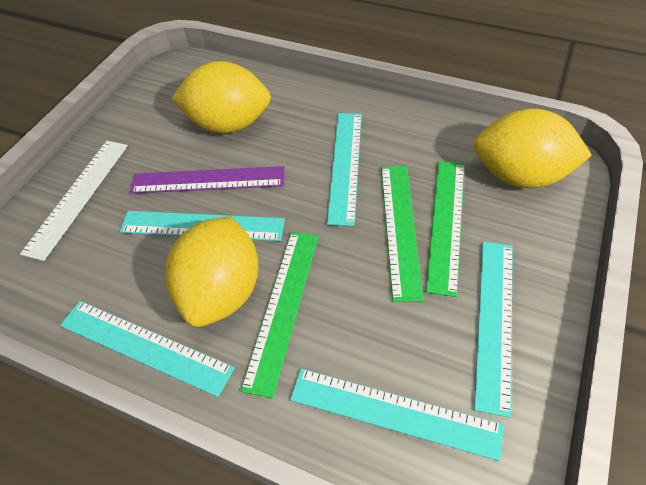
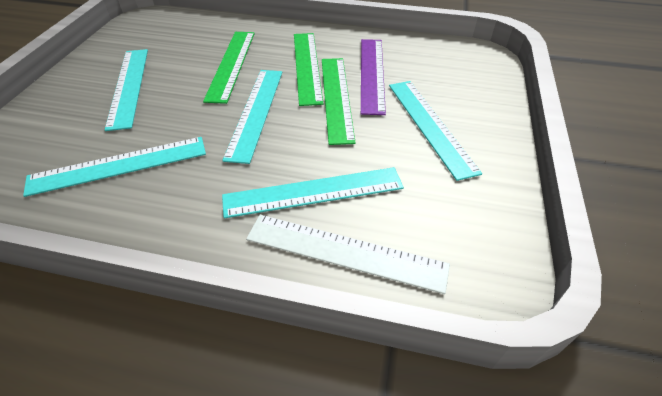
yellow lemon: 3 -> 0

